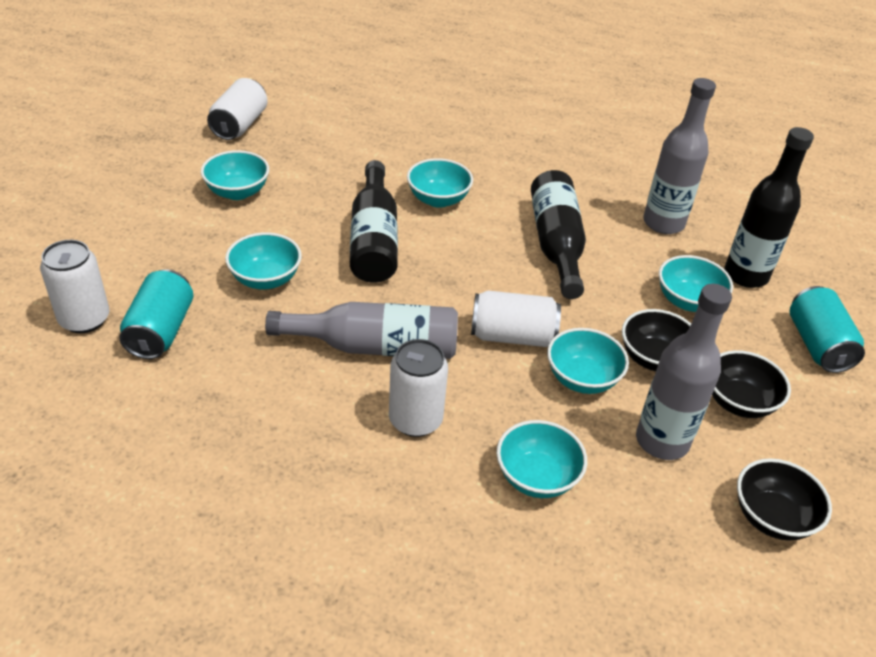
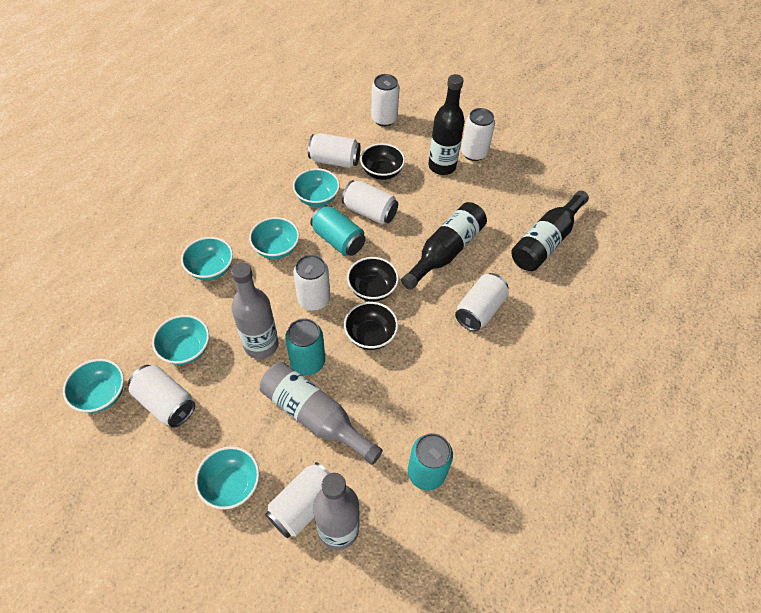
turquoise can: 2 -> 3
white can: 4 -> 8

